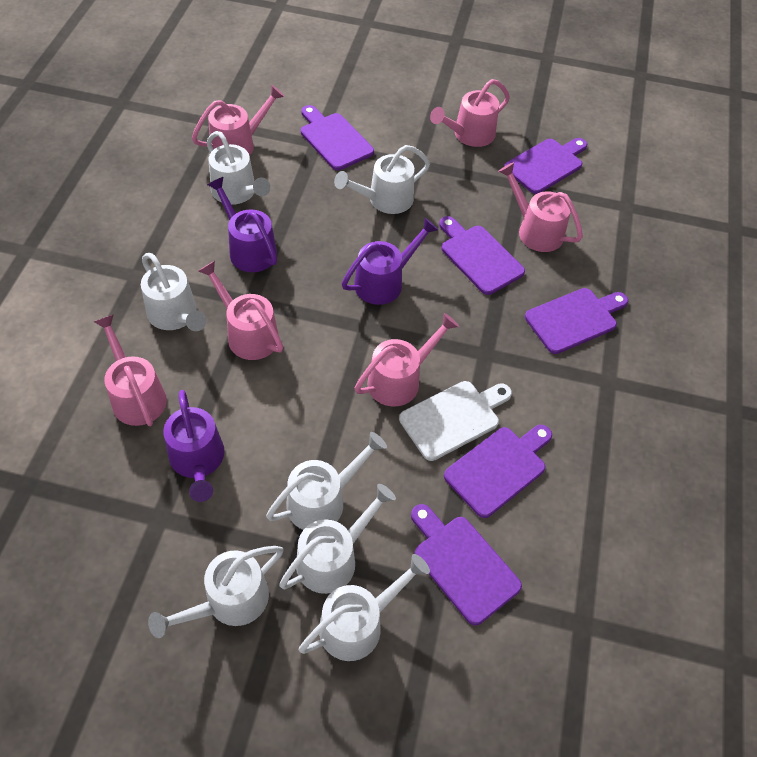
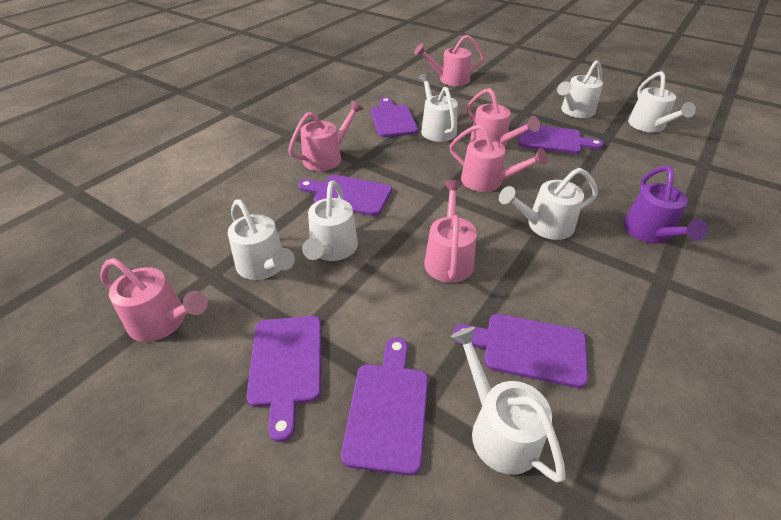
purple watering can: 3 -> 1
white cutting board: 1 -> 0

